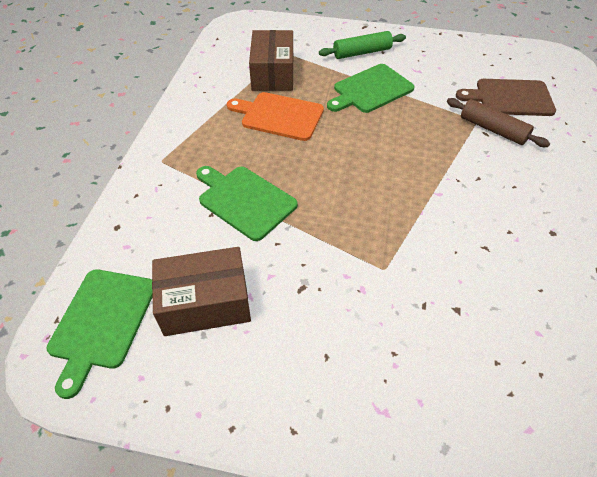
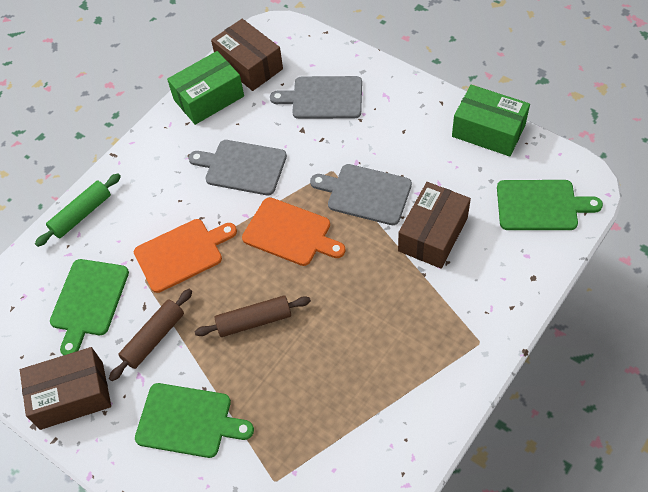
brown box: 2 -> 3
brown cutting board: 1 -> 0
brown rolling pin: 1 -> 2
green box: 0 -> 2
grey cutting board: 0 -> 3
orange cutting board: 1 -> 2

